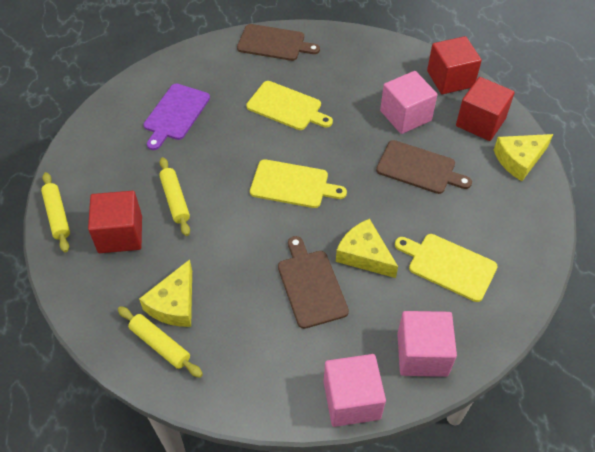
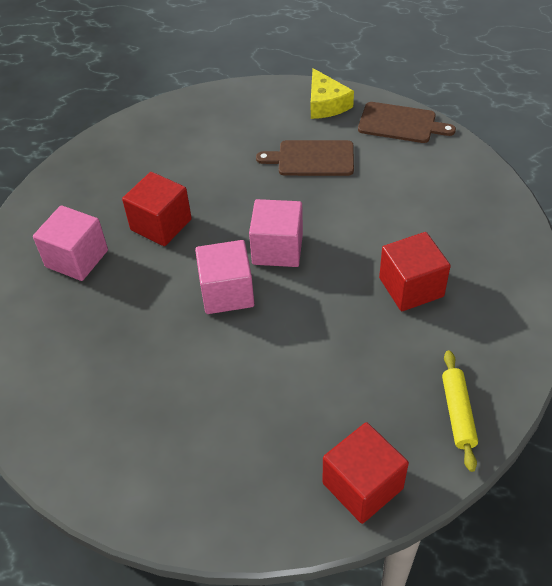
brown cutting board: 3 -> 2
purple cutting board: 1 -> 0
yellow cheese: 3 -> 1
yellow cutting board: 3 -> 0
yellow rolling pin: 3 -> 1

